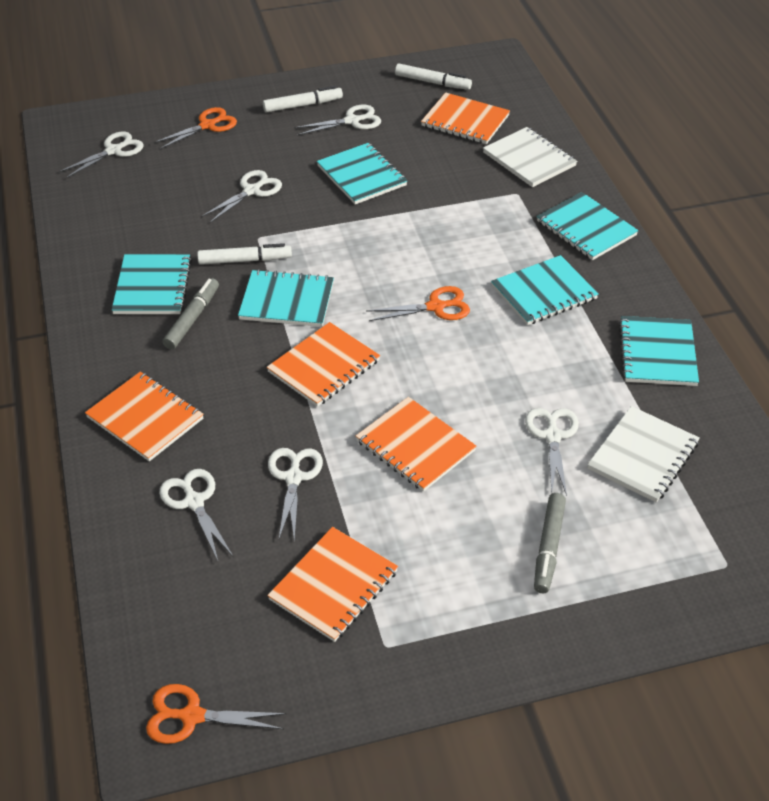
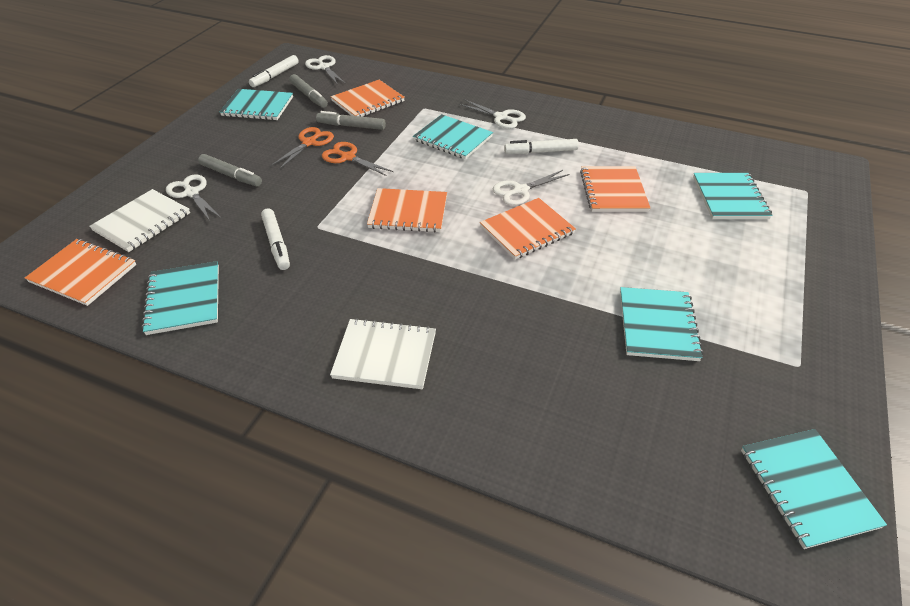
grey marker: 2 -> 3
orange scissors: 3 -> 2
white scissors: 6 -> 4

